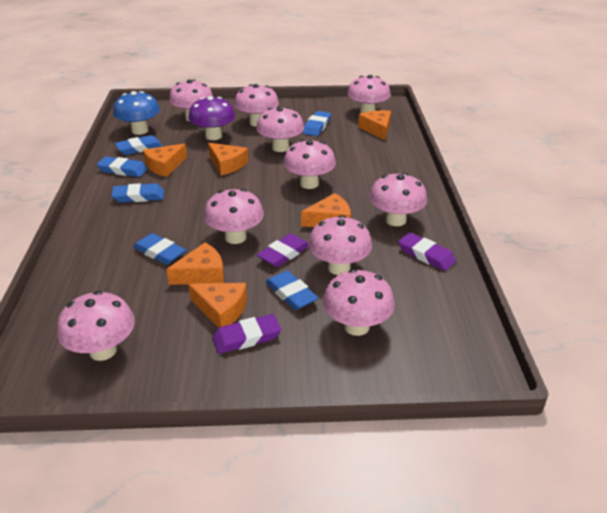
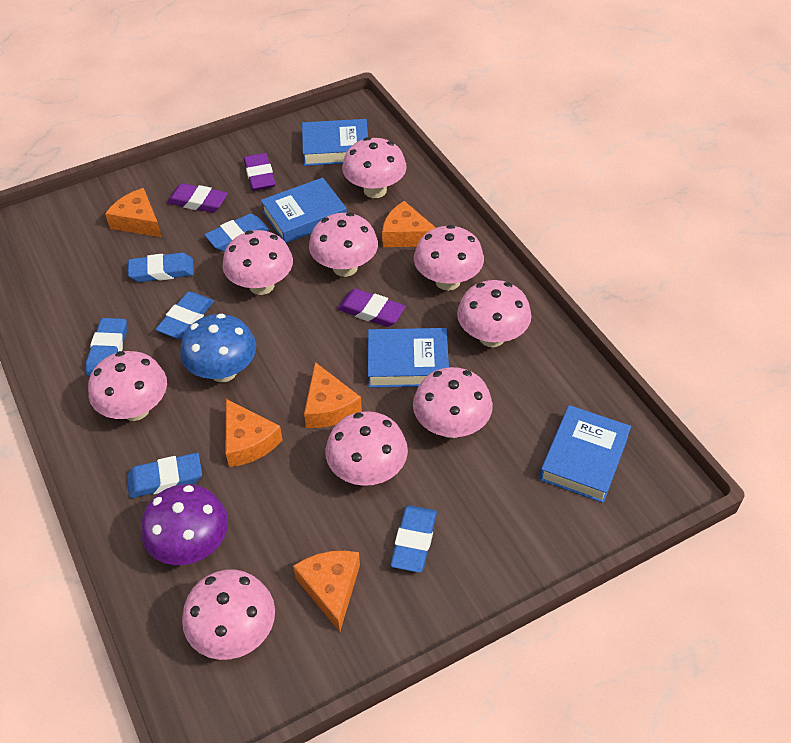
blue book: 0 -> 4
orange cheese: 6 -> 5
pink mushroom: 10 -> 9

